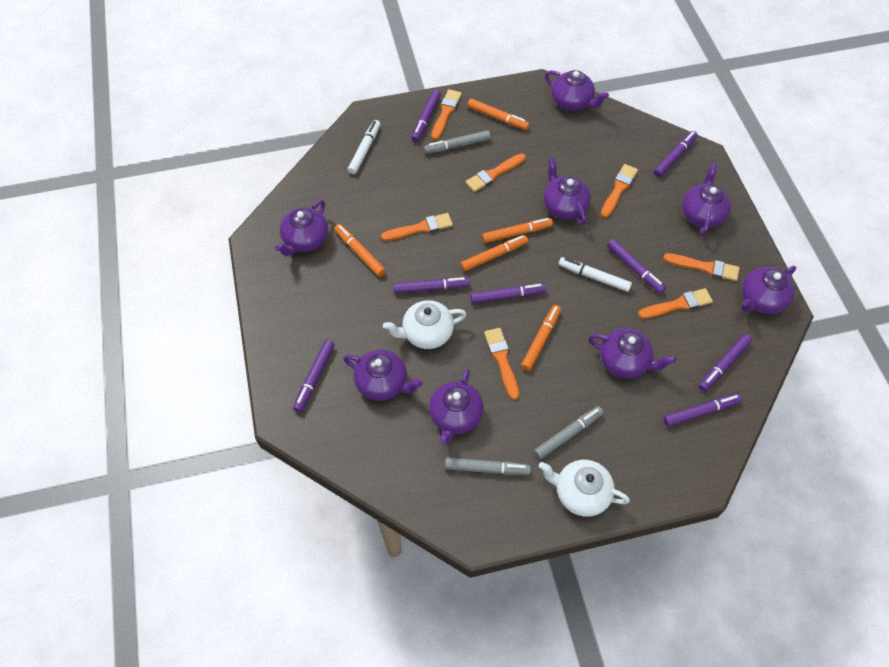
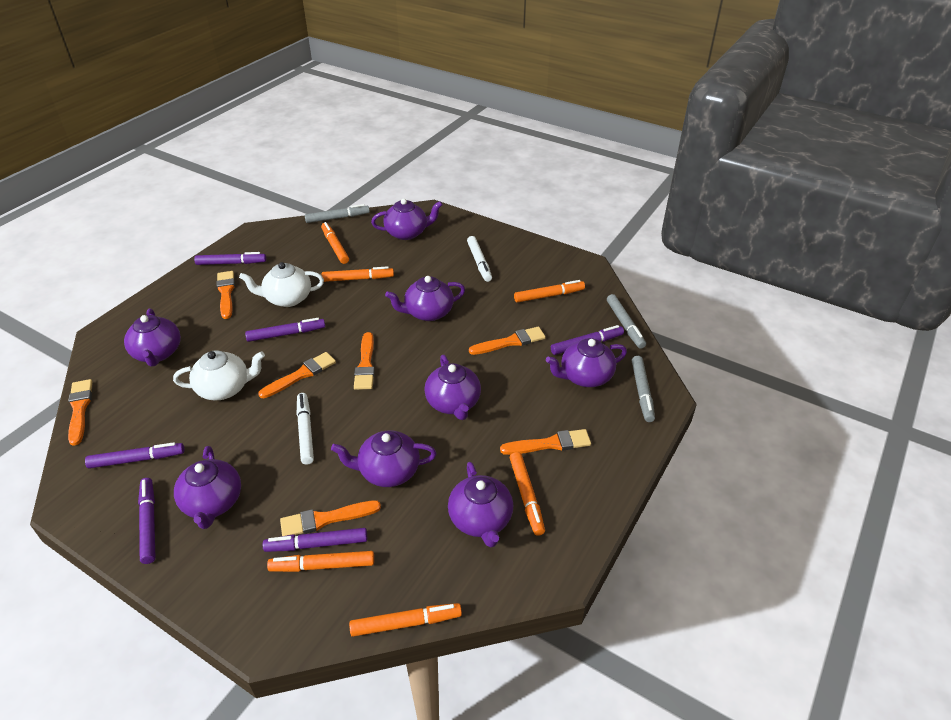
orange marker: 5 -> 6
purple marker: 8 -> 6

